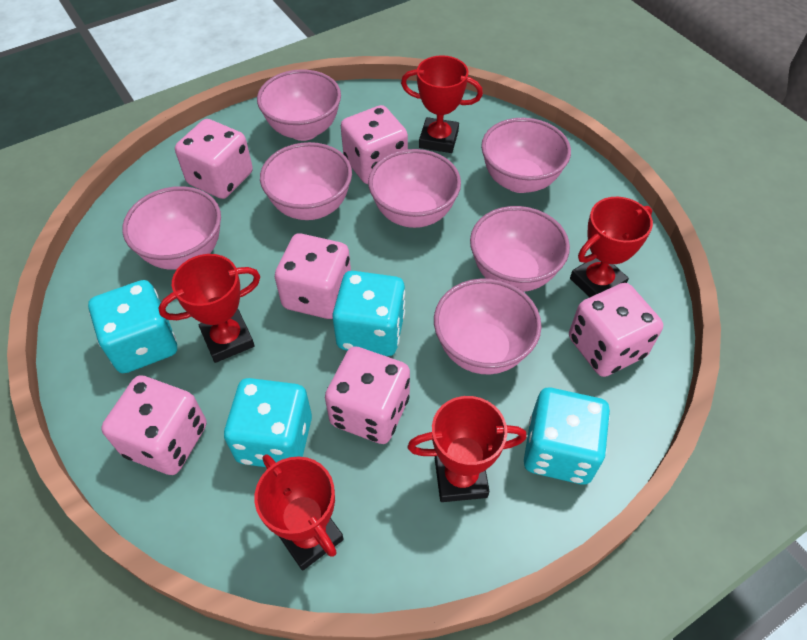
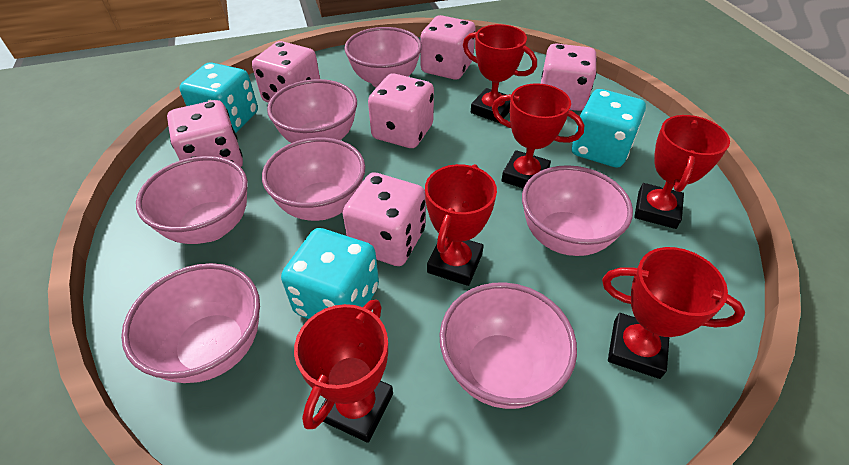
red trophy: 5 -> 6
turquoise dice: 4 -> 3

